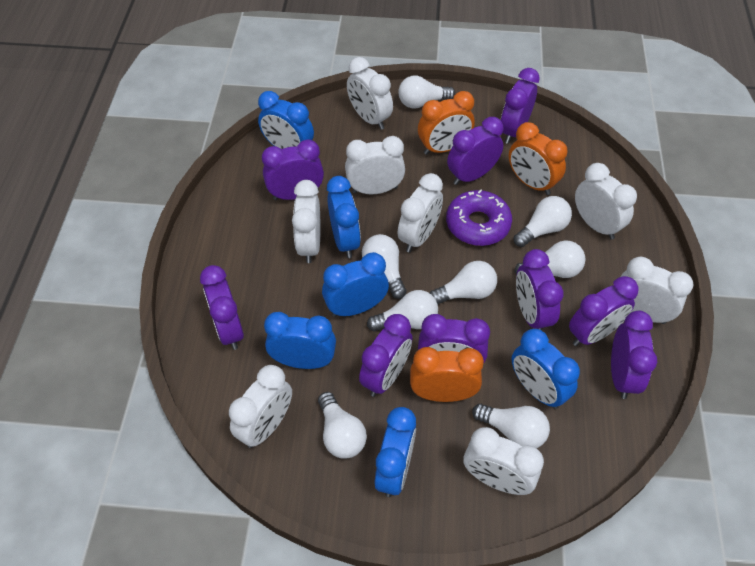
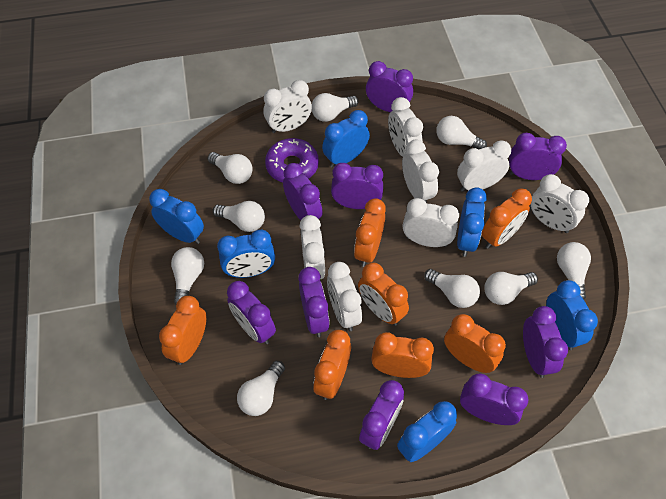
orange clock: 3 -> 7
white light bulb: 8 -> 9

